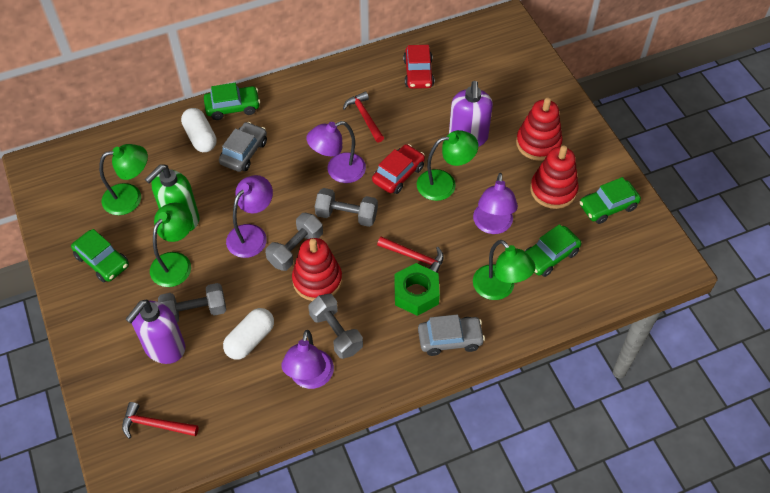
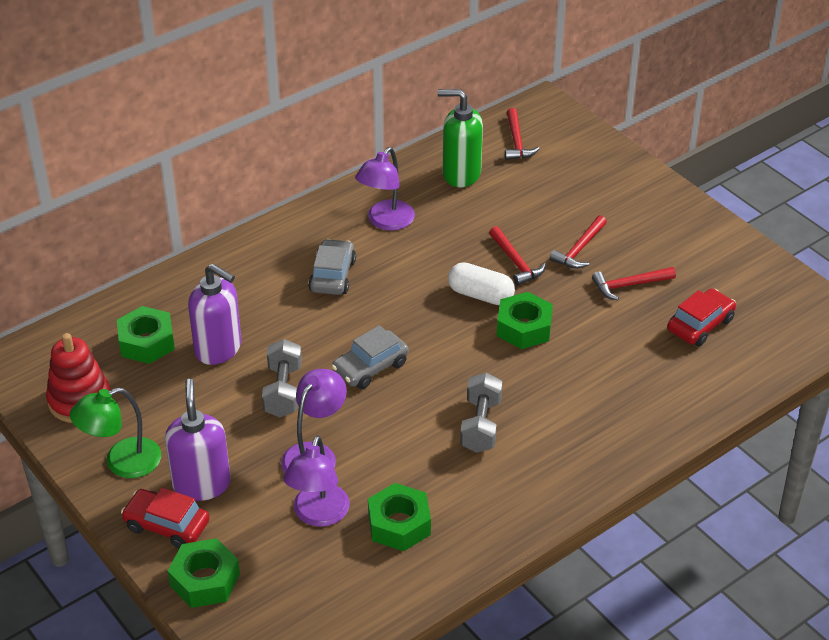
green car: 4 -> 0
green lamp: 4 -> 1
green nut: 1 -> 4
grey dumbbell: 4 -> 2
purple lamp: 4 -> 3
red hammer: 3 -> 4
red stacking toy: 3 -> 1
white capsule: 2 -> 1

